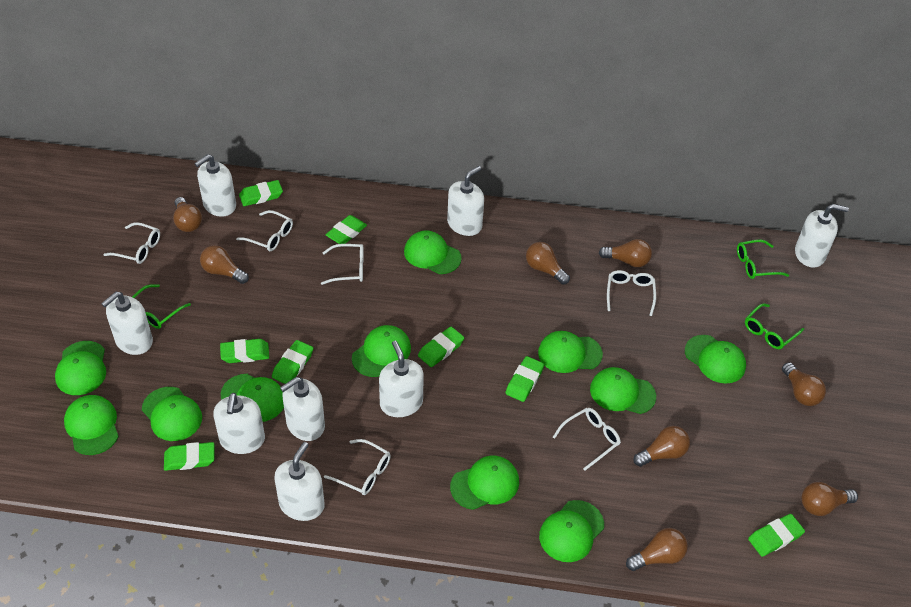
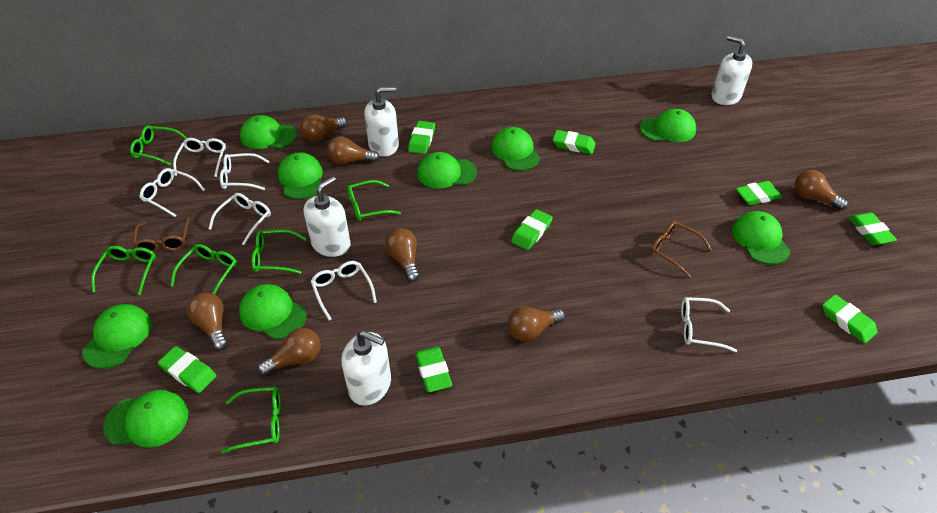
brown glasses: 0 -> 2
brown light bulb: 8 -> 7
green cap: 11 -> 9
green glasses: 3 -> 6
white soap dispenser: 8 -> 4

